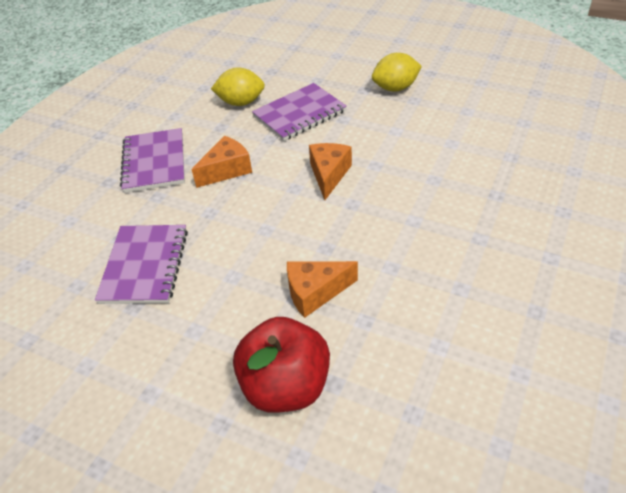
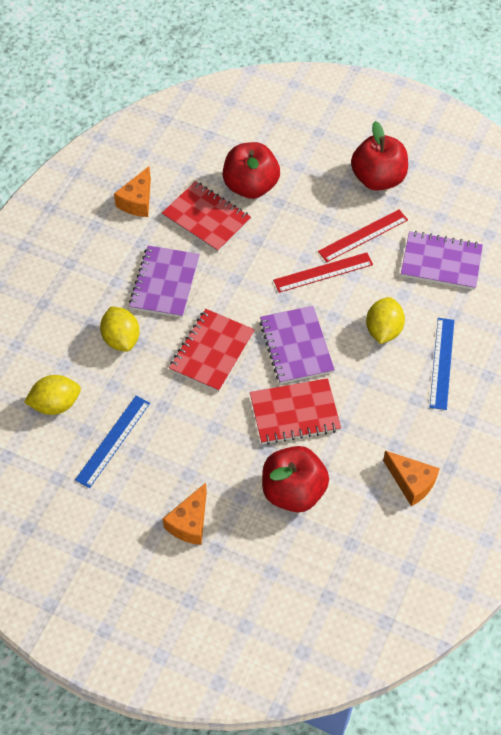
blue ruler: 0 -> 2
red apple: 1 -> 3
red notebook: 0 -> 3
red ruler: 0 -> 2
yellow lemon: 2 -> 3

